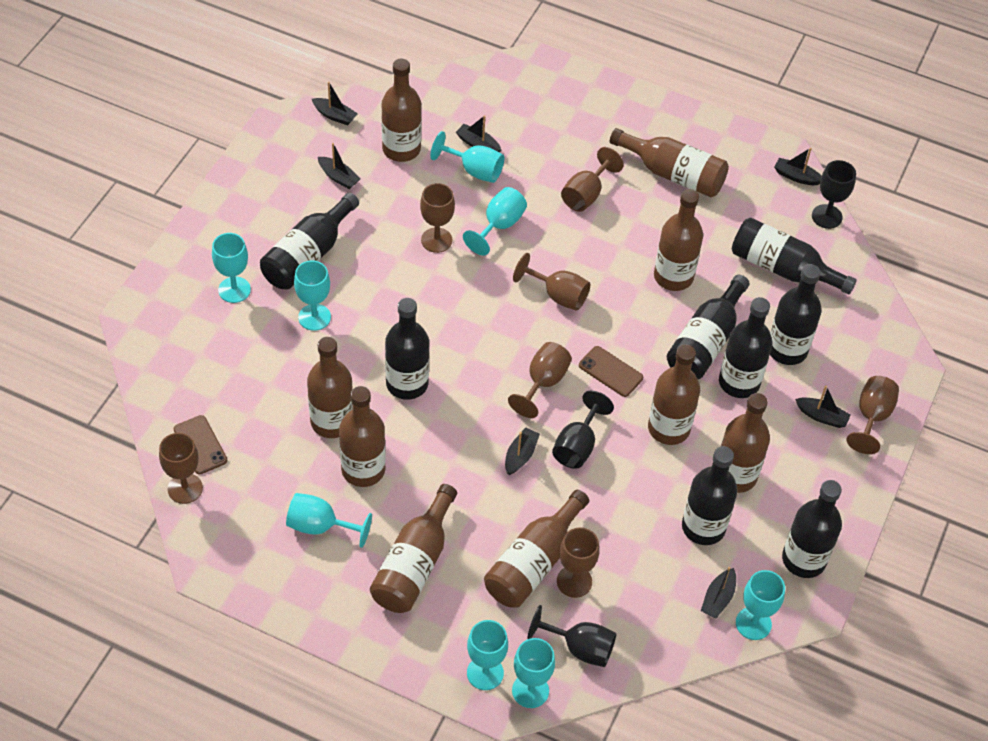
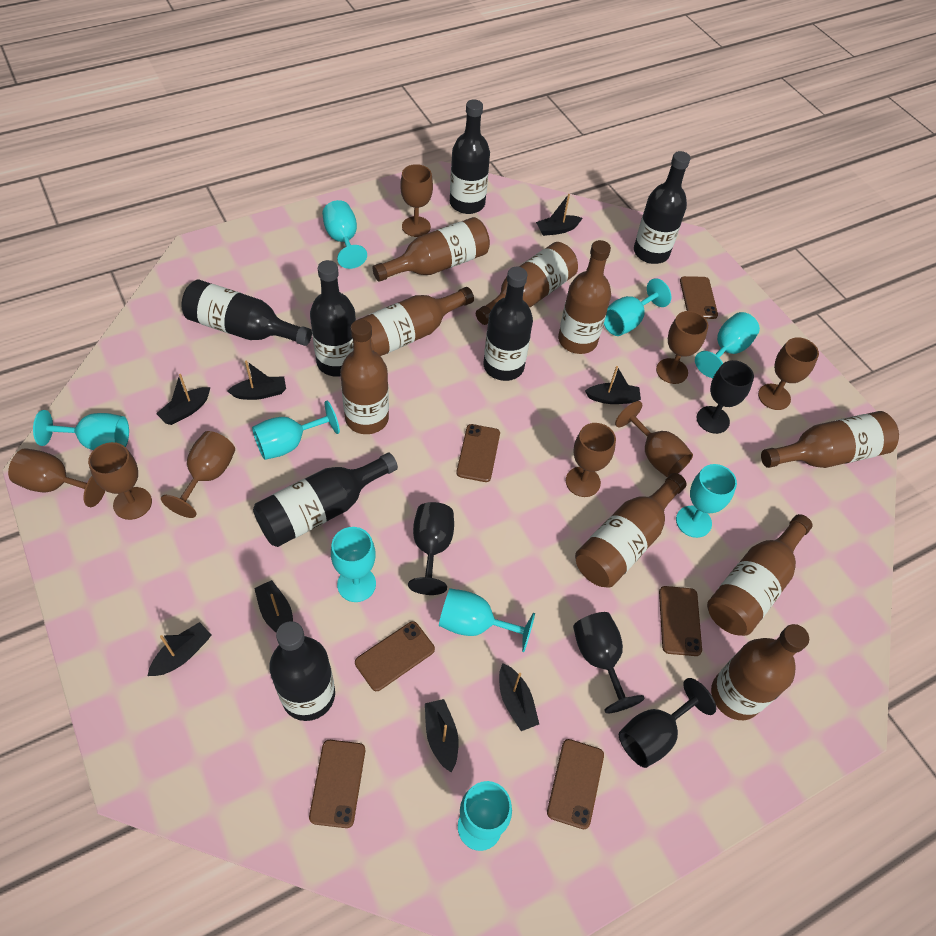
black boat: 7 -> 8
black bottle: 8 -> 7
black goblet: 3 -> 4
brown goblet: 7 -> 8
brown phone: 2 -> 6
turquoise goblet: 8 -> 9

